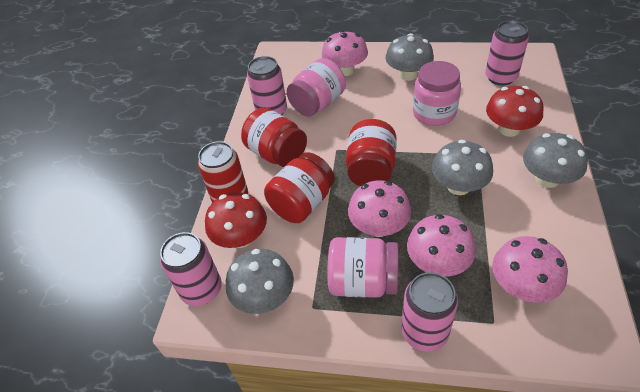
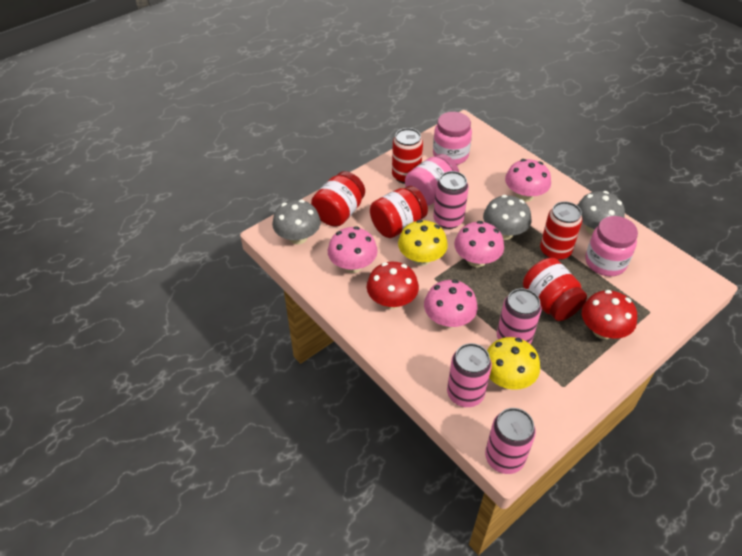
grey mushroom: 4 -> 3
red can: 1 -> 2
yellow mushroom: 0 -> 2

